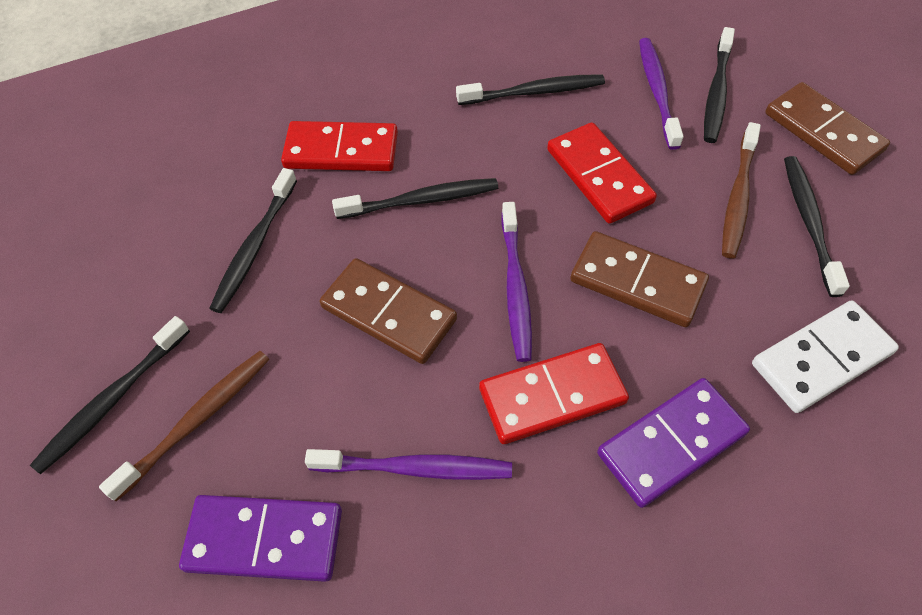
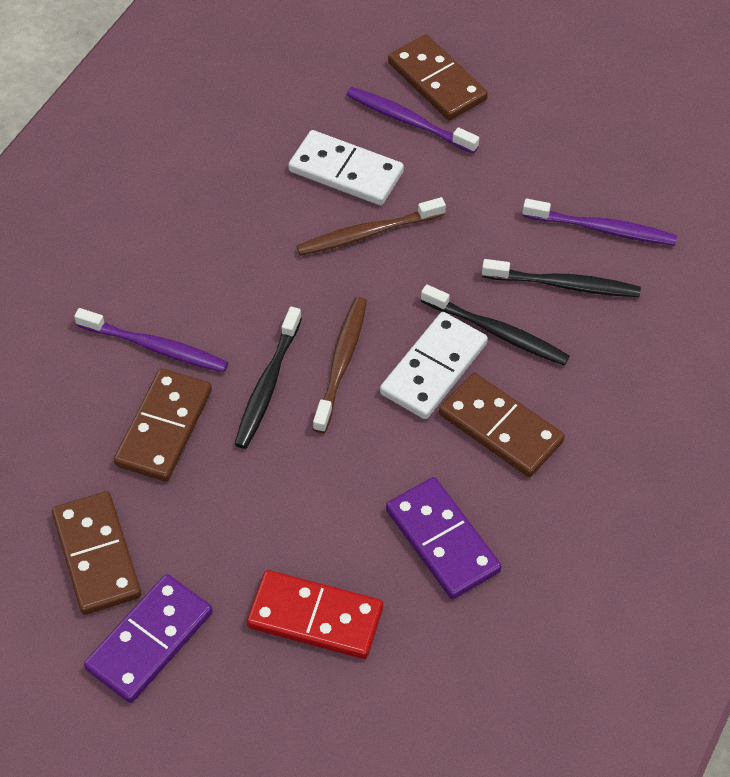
black toothbrush: 6 -> 3
brown domino: 3 -> 4
red domino: 3 -> 1
white domino: 1 -> 2

